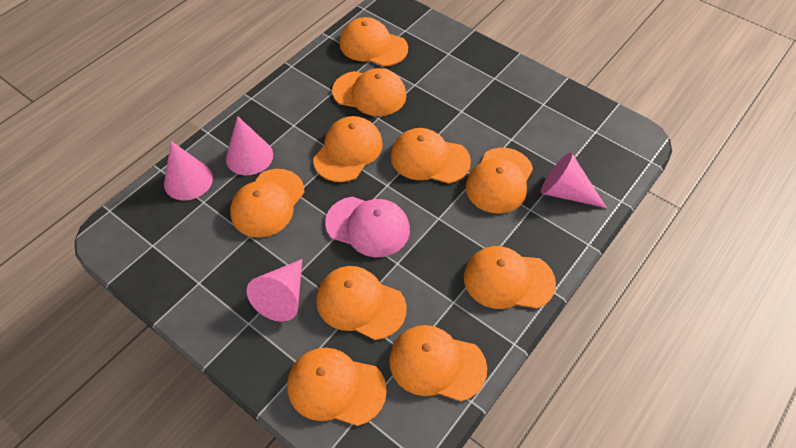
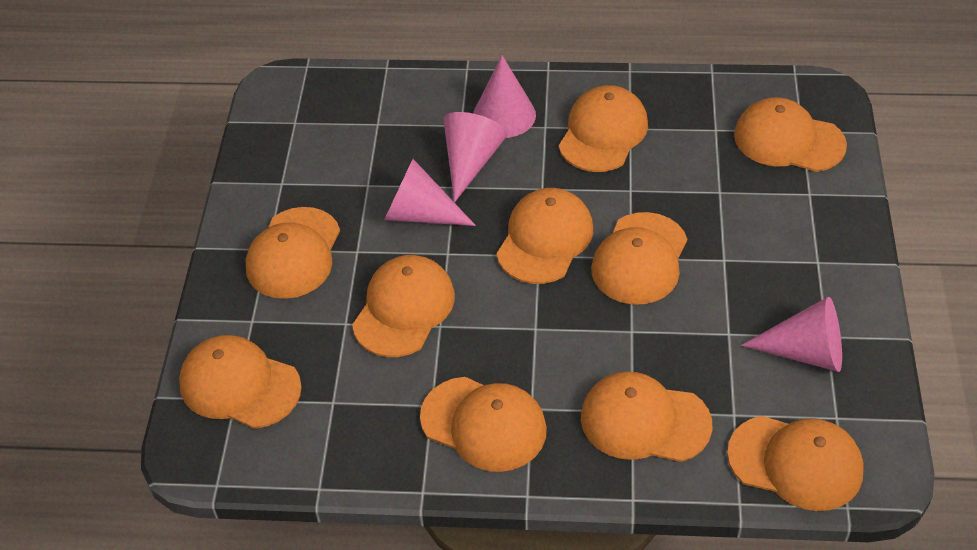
pink cap: 1 -> 0

